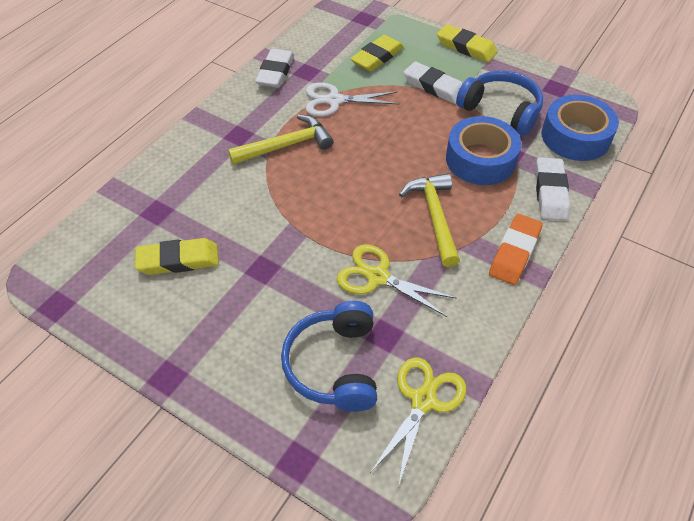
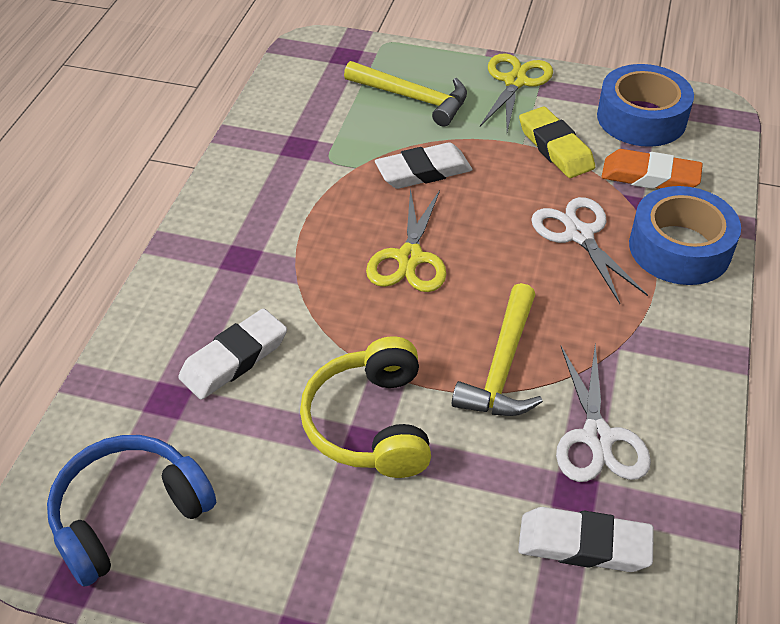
blue headphones: 2 -> 1
white scissors: 1 -> 2
yellow eraser: 3 -> 1
yellow headphones: 0 -> 1

